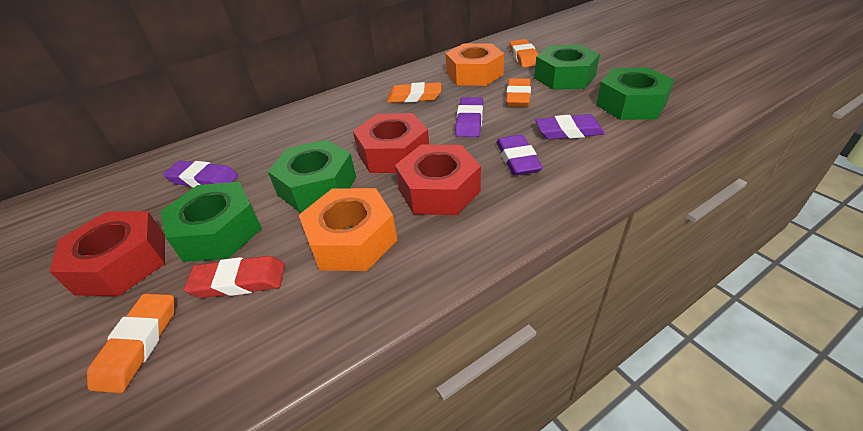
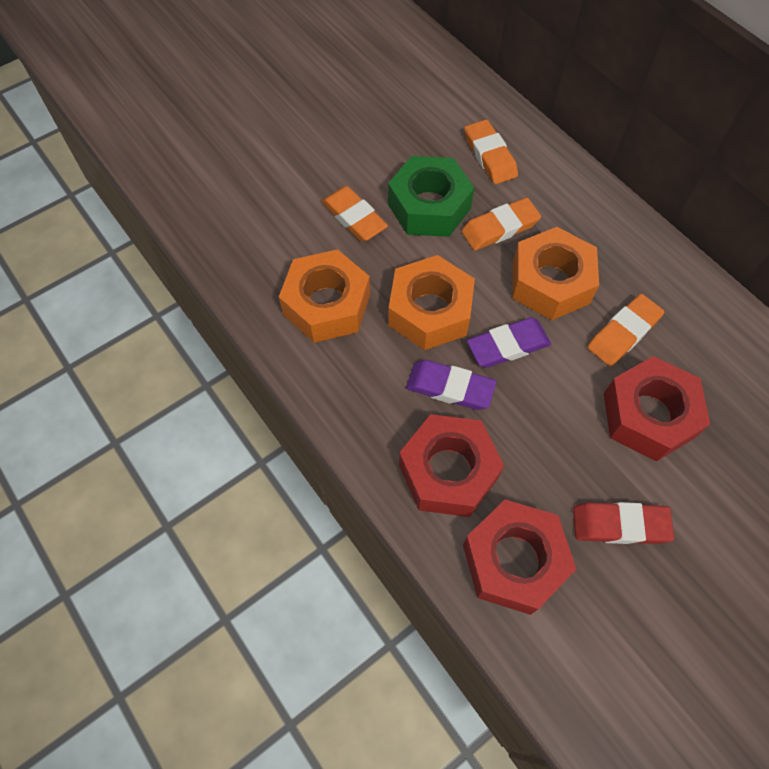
green nut: 4 -> 1
orange nut: 2 -> 3
purple eraser: 4 -> 2

